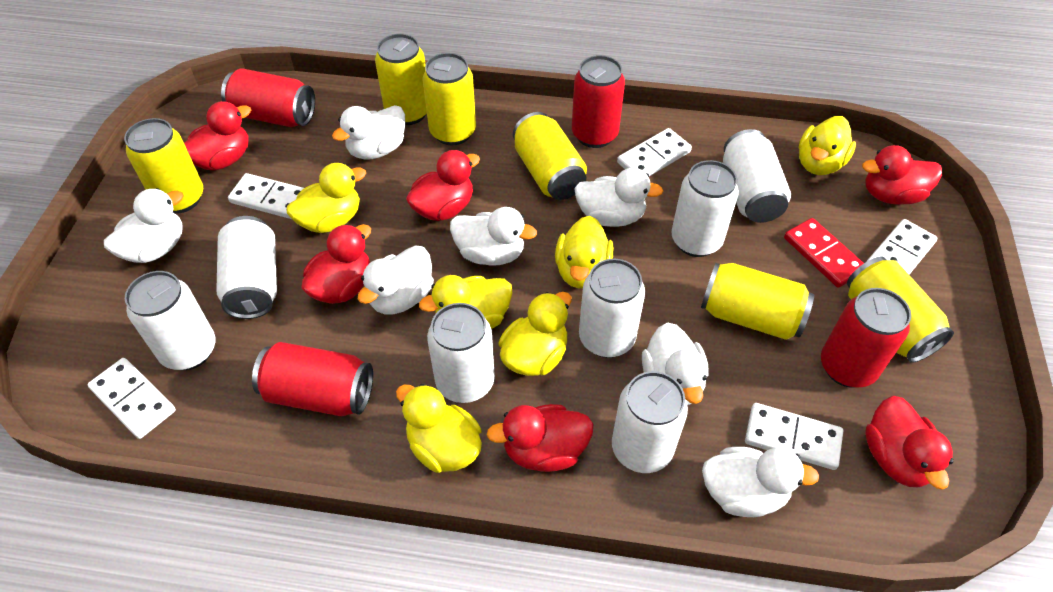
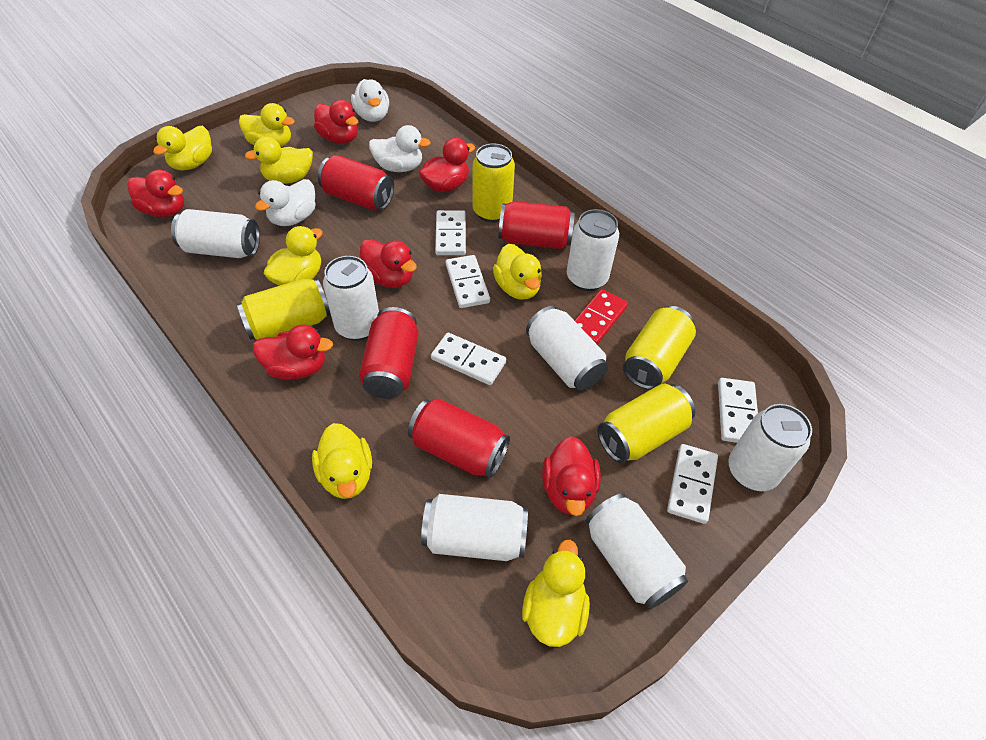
white duck: 7 -> 3
yellow can: 6 -> 4
yellow duck: 6 -> 7

